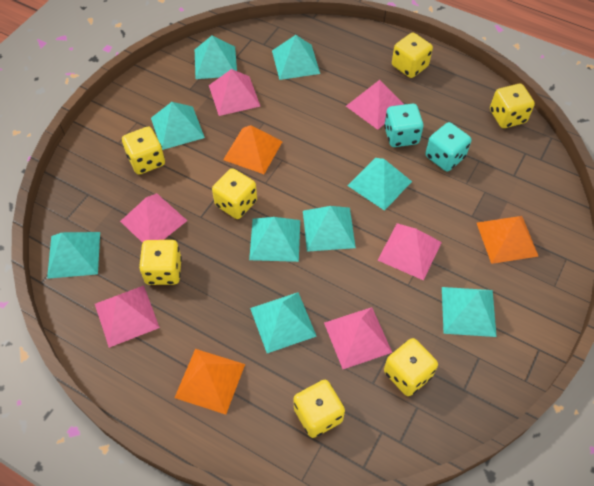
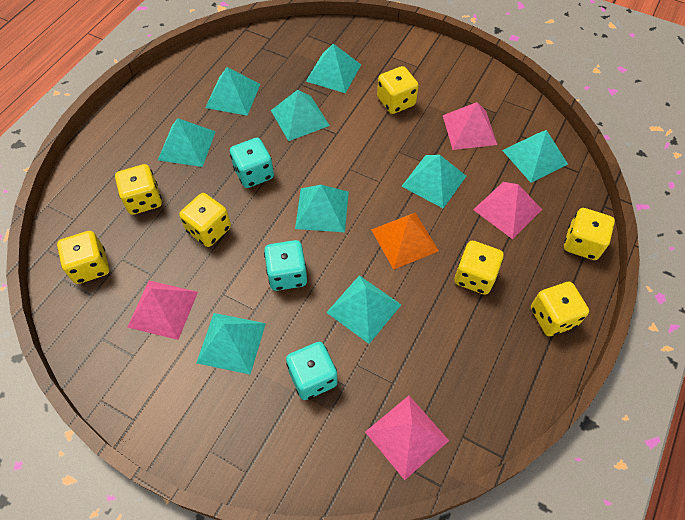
orange pyramid: 3 -> 1
pink pyramid: 6 -> 4
turquoise dice: 2 -> 3

